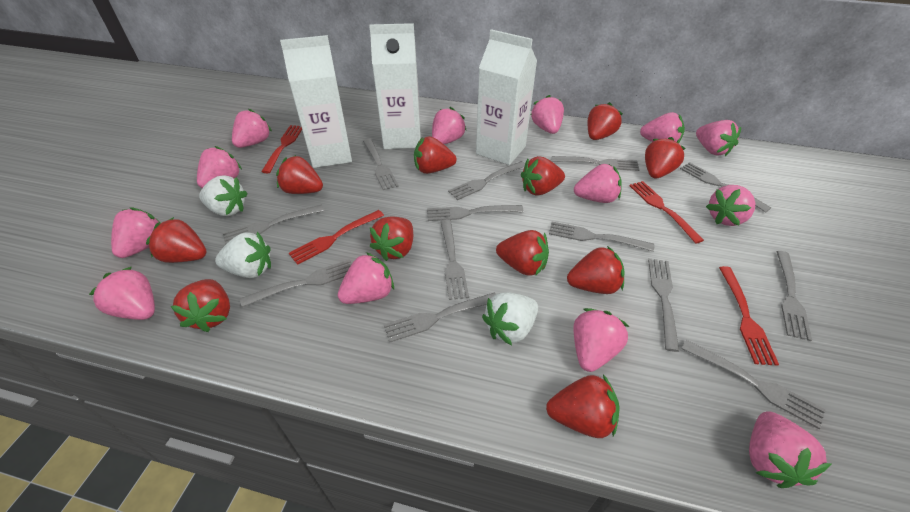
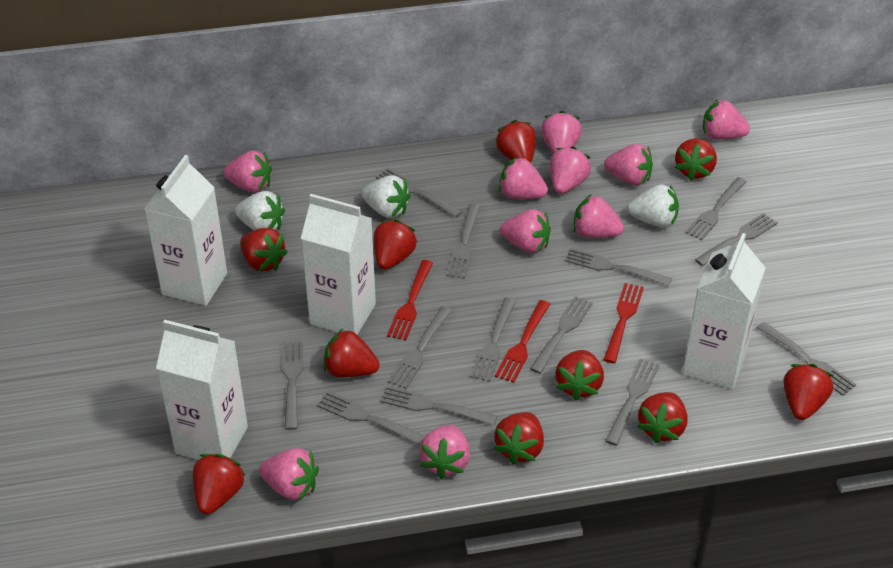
pink strawberry: 13 -> 10
red fork: 4 -> 3
red strawberry: 11 -> 10
white carton: 3 -> 4

